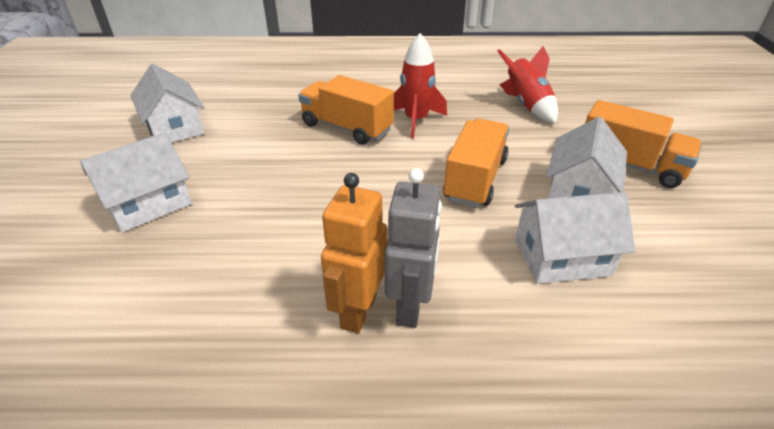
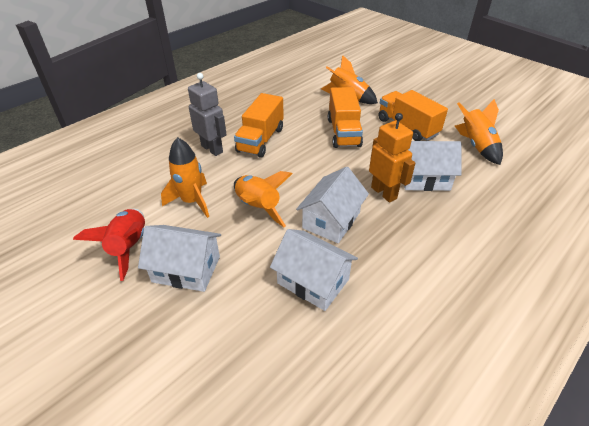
orange rocket: 0 -> 4
red rocket: 2 -> 1

